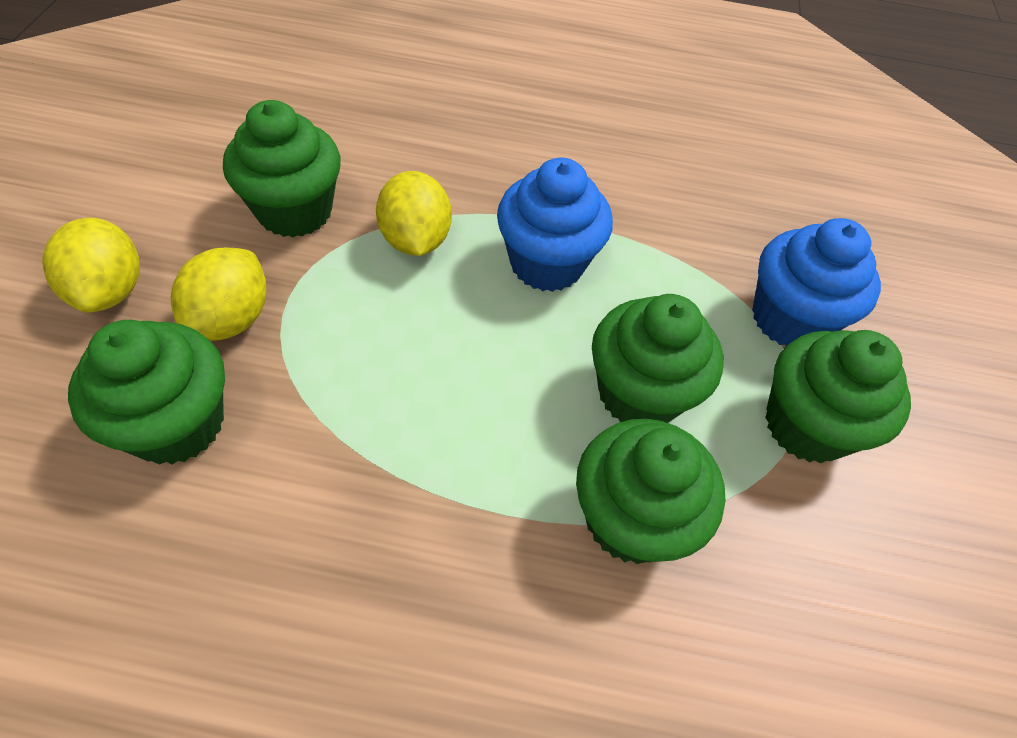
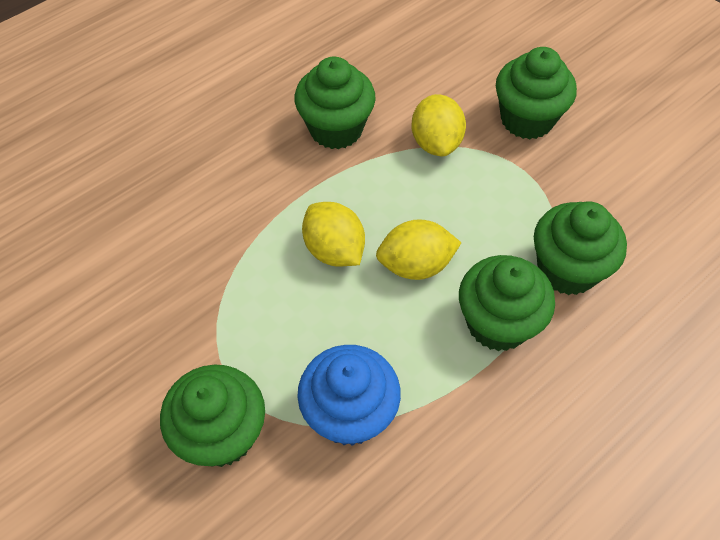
blue cupcake: 2 -> 1

